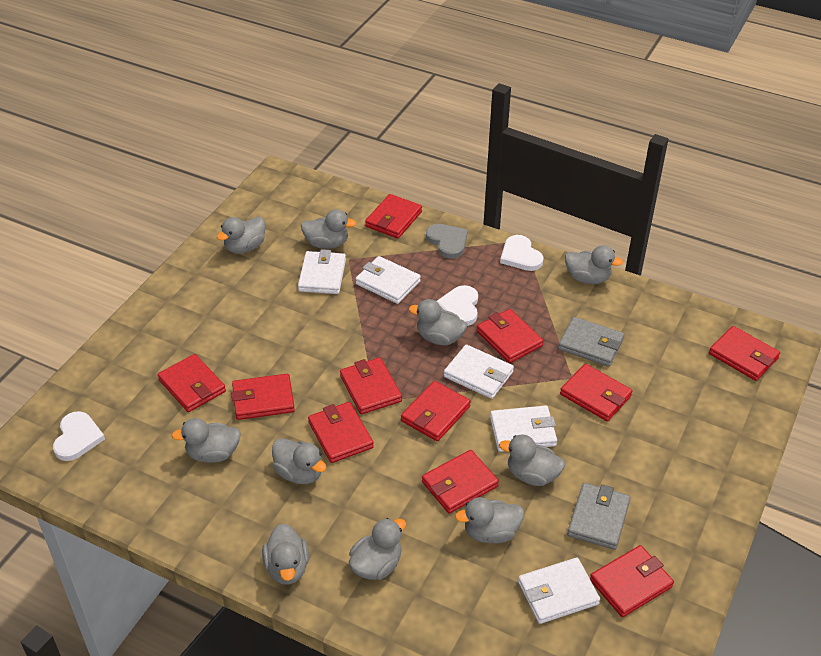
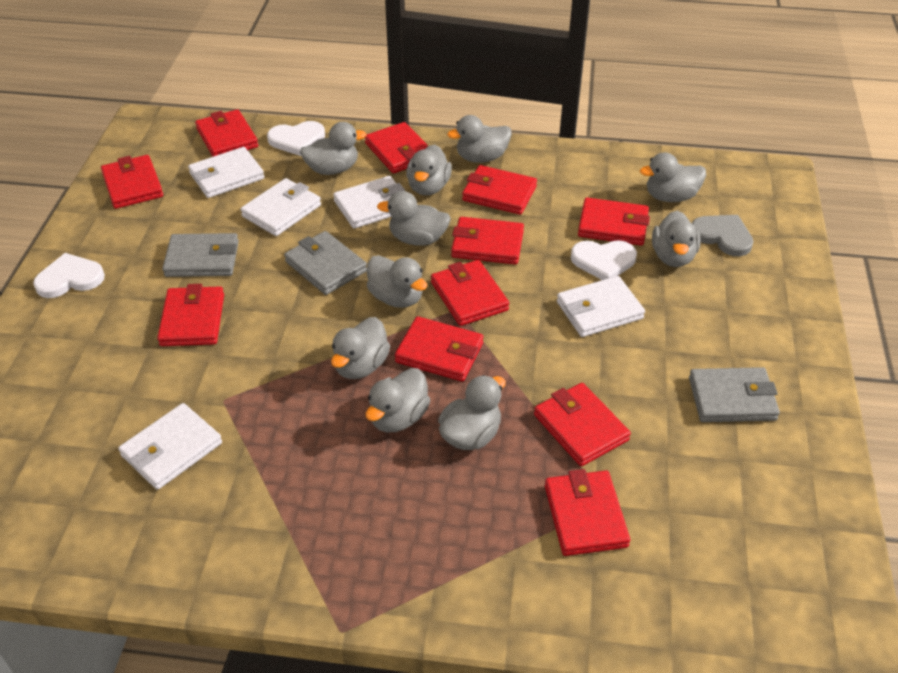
grey wallet: 2 -> 3

